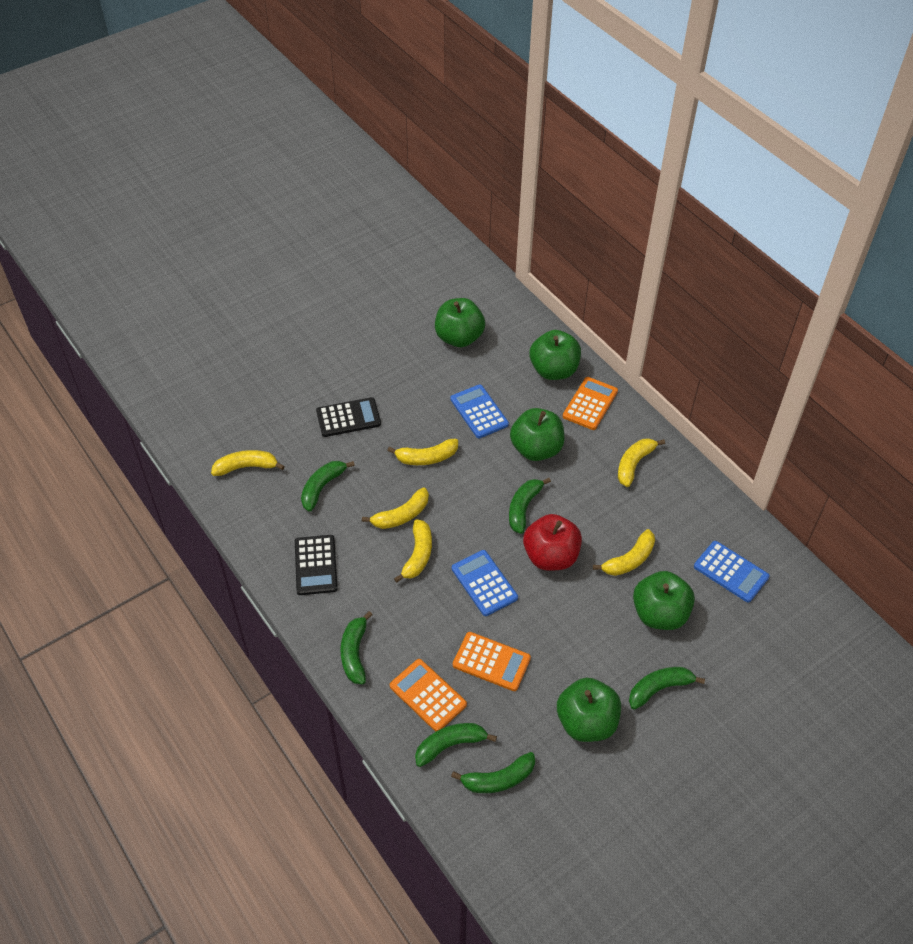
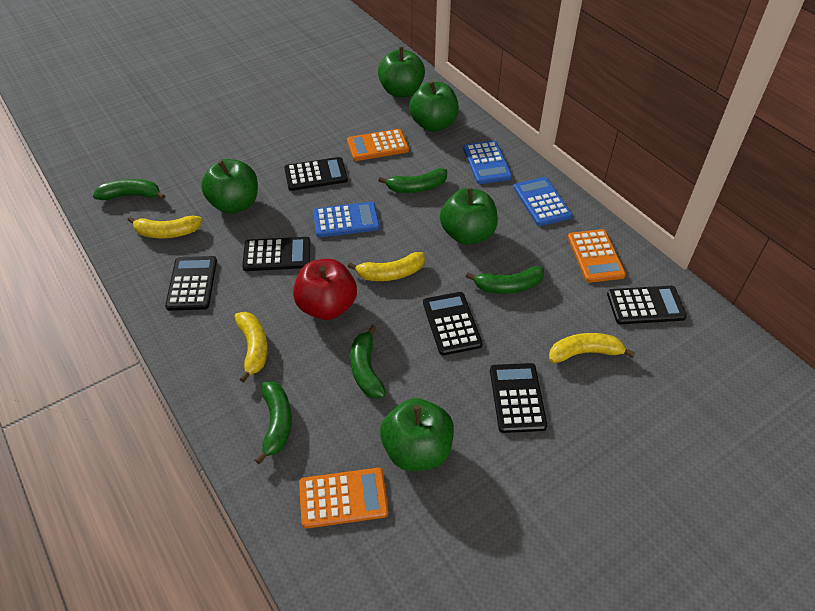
black calculator: 2 -> 6
green banana: 6 -> 5
yellow banana: 6 -> 4

